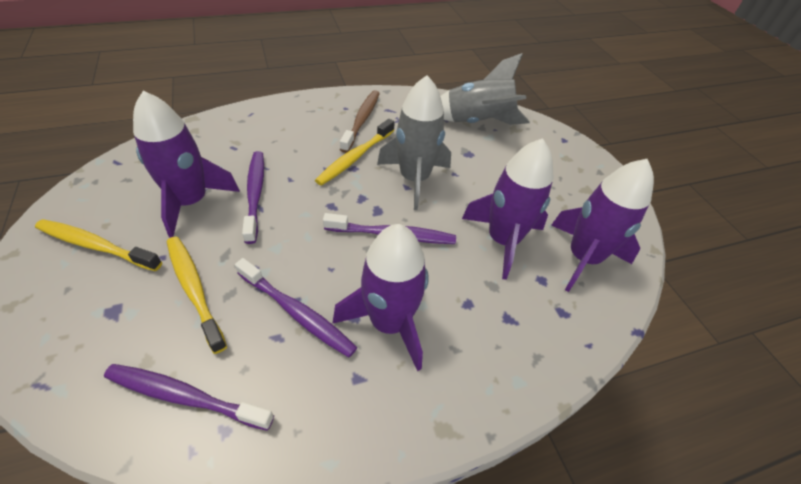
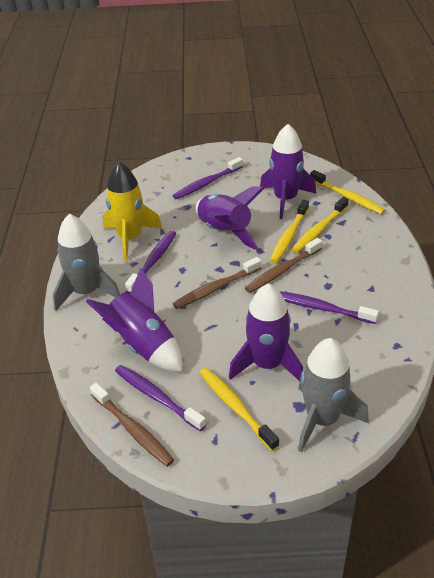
brown toothbrush: 1 -> 3
yellow rocket: 0 -> 1
yellow toothbrush: 3 -> 4

